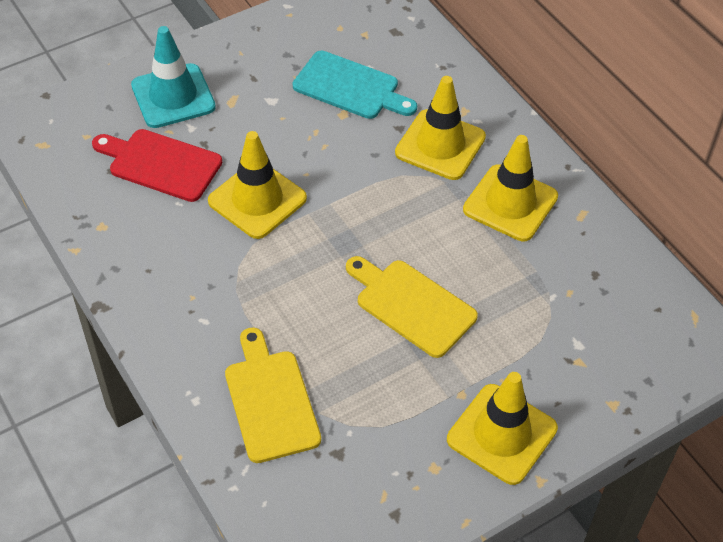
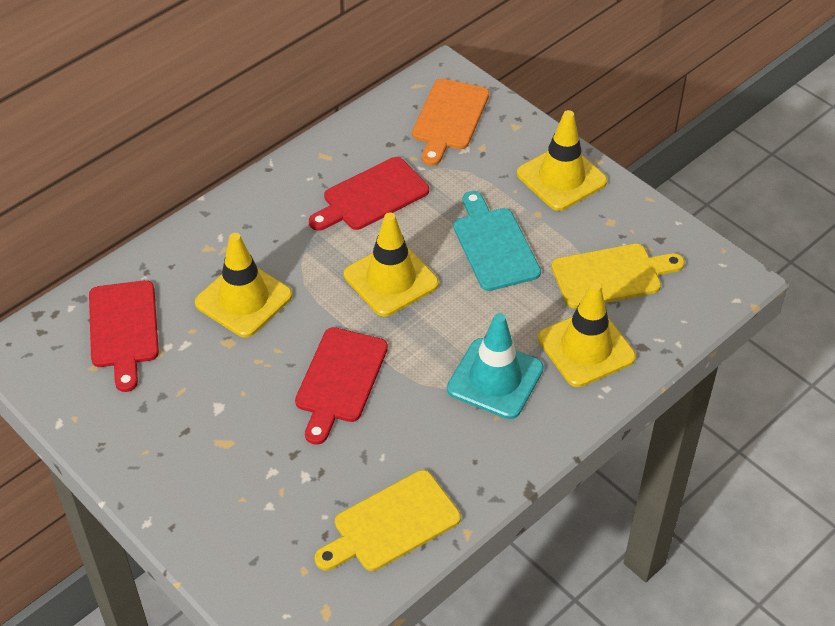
orange cutting board: 0 -> 1
red cutting board: 1 -> 3

